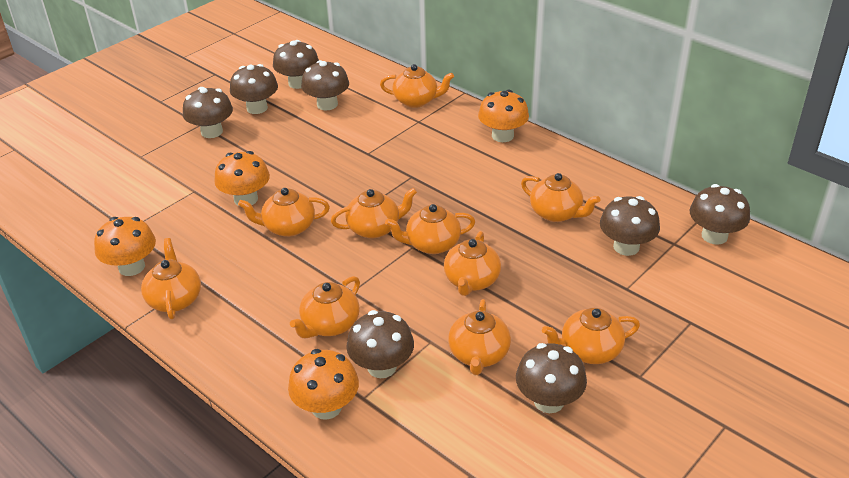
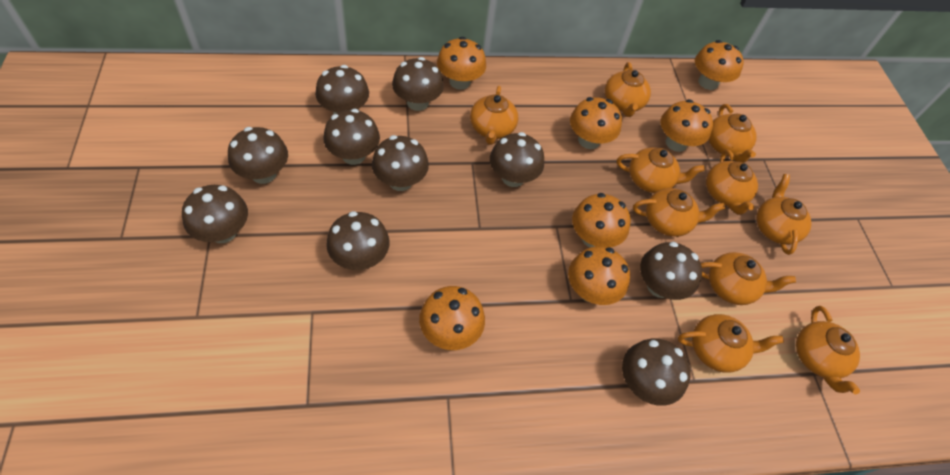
brown mushroom: 8 -> 10
orange mushroom: 4 -> 7

